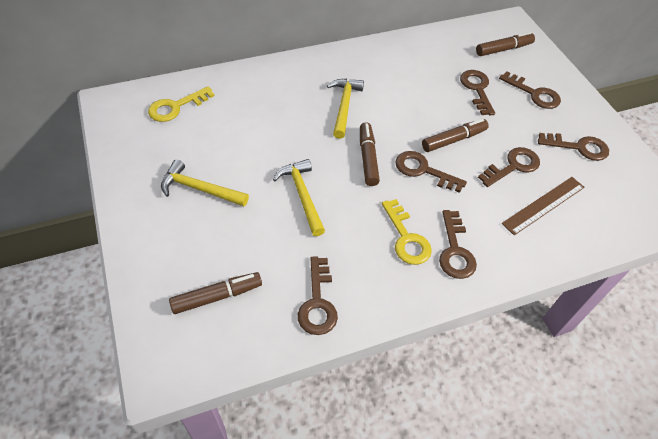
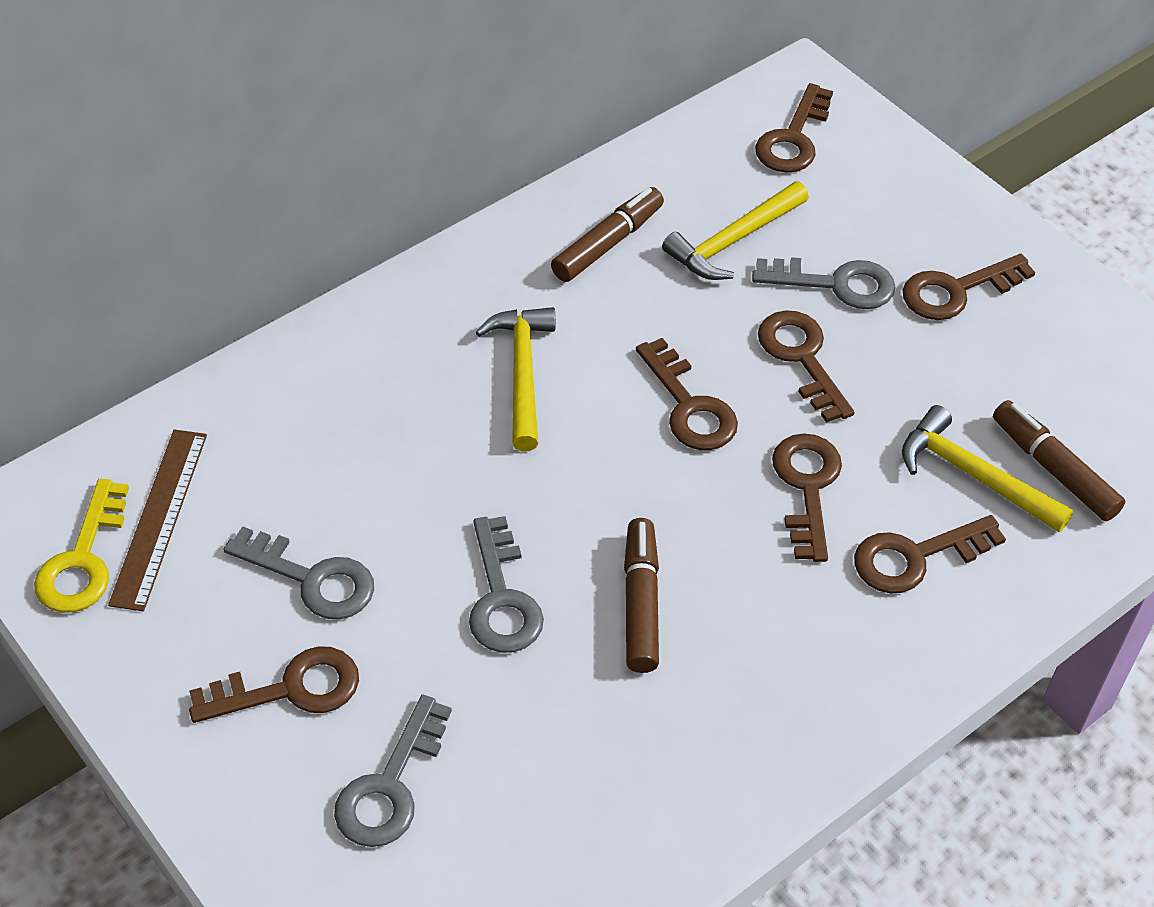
brown marker: 4 -> 3
grey key: 0 -> 4
yellow key: 2 -> 1

